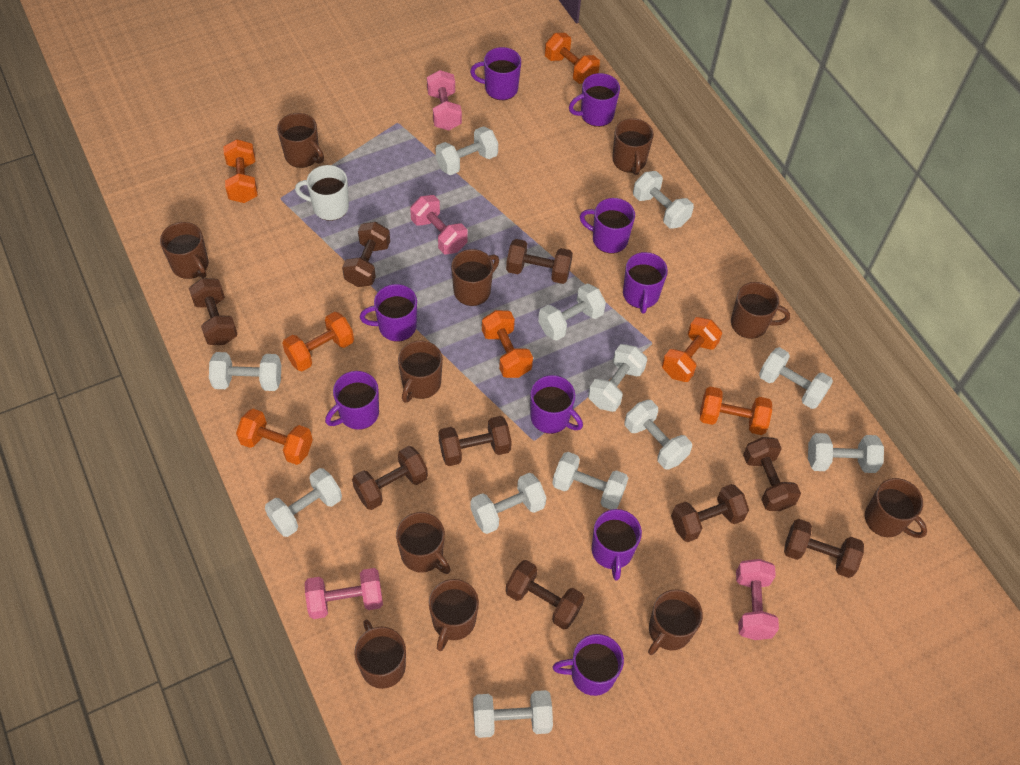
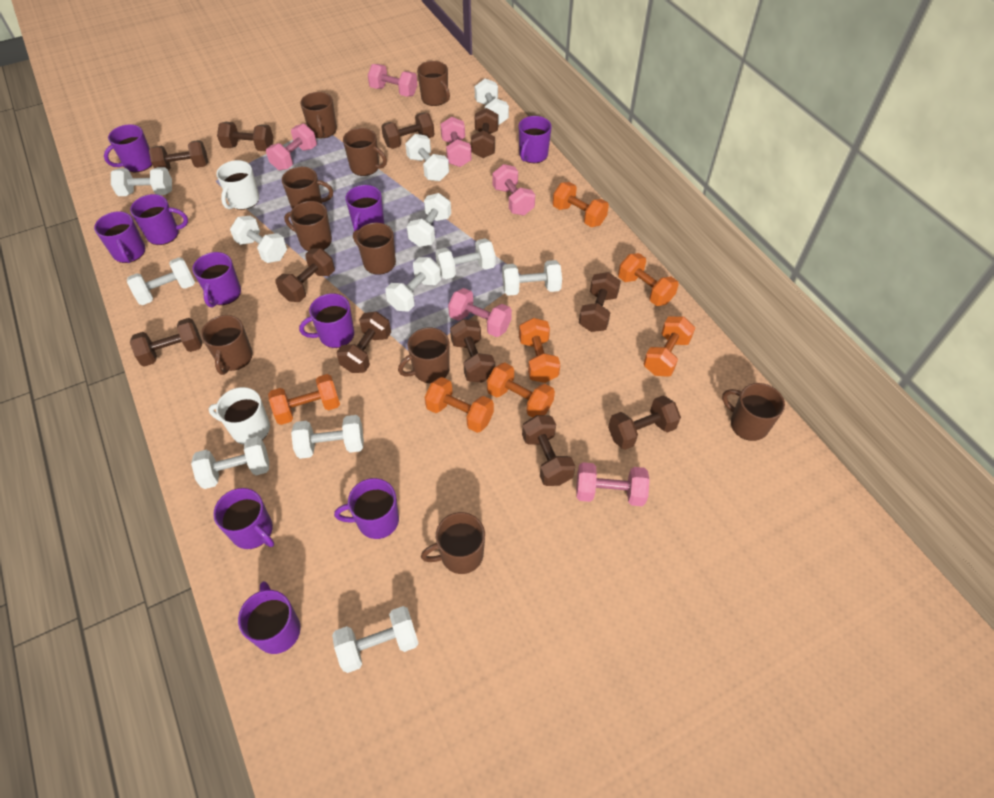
brown dumbbell: 9 -> 11
brown mug: 11 -> 10
pink dumbbell: 4 -> 6
purple mug: 9 -> 10
white mug: 1 -> 2

